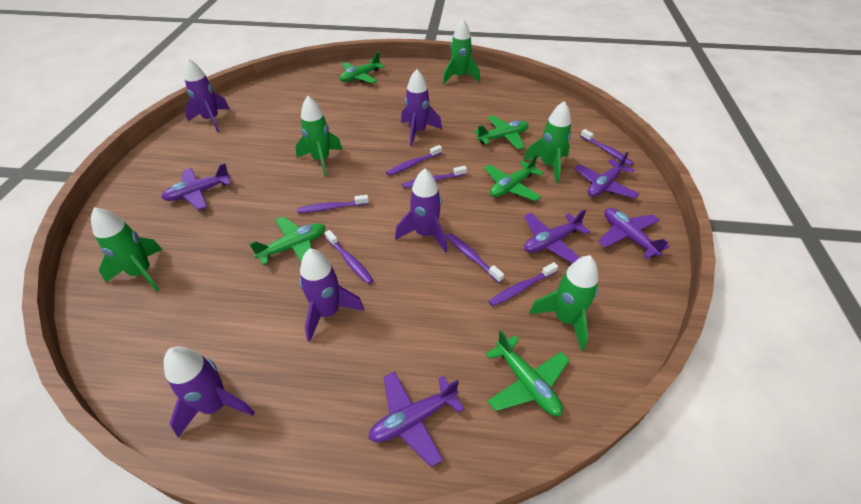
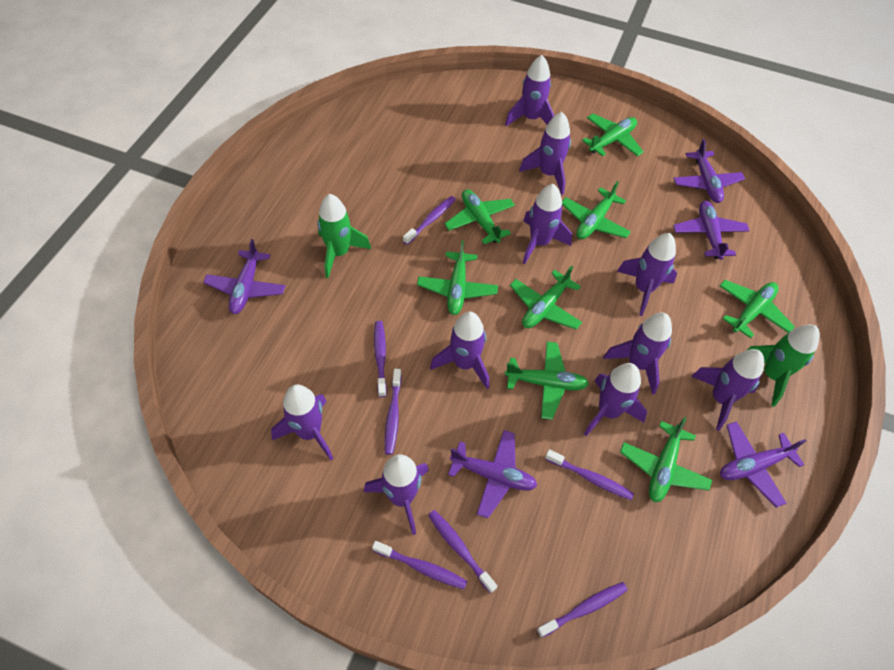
green plane: 5 -> 8
green rocket: 5 -> 2
purple rocket: 5 -> 10

